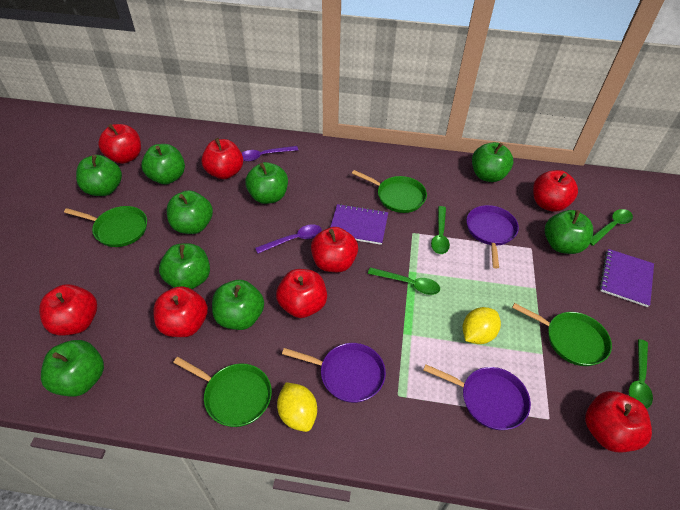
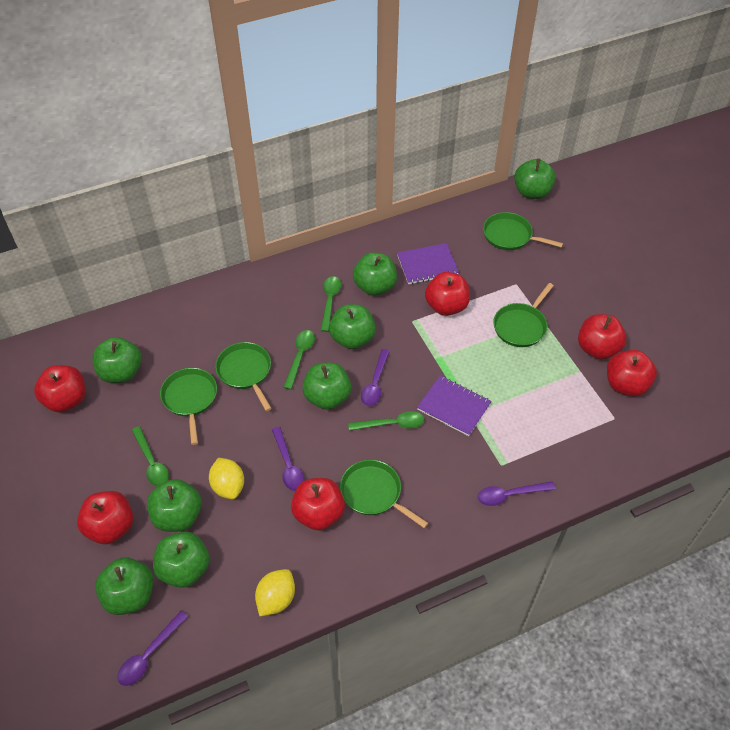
green apple: 9 -> 8
green pan: 4 -> 5
purple pan: 3 -> 0
purple spoon: 2 -> 4
red apple: 8 -> 6

